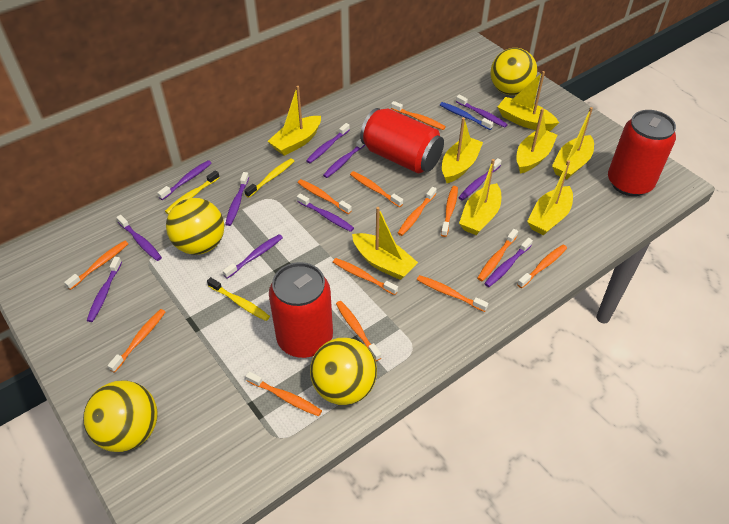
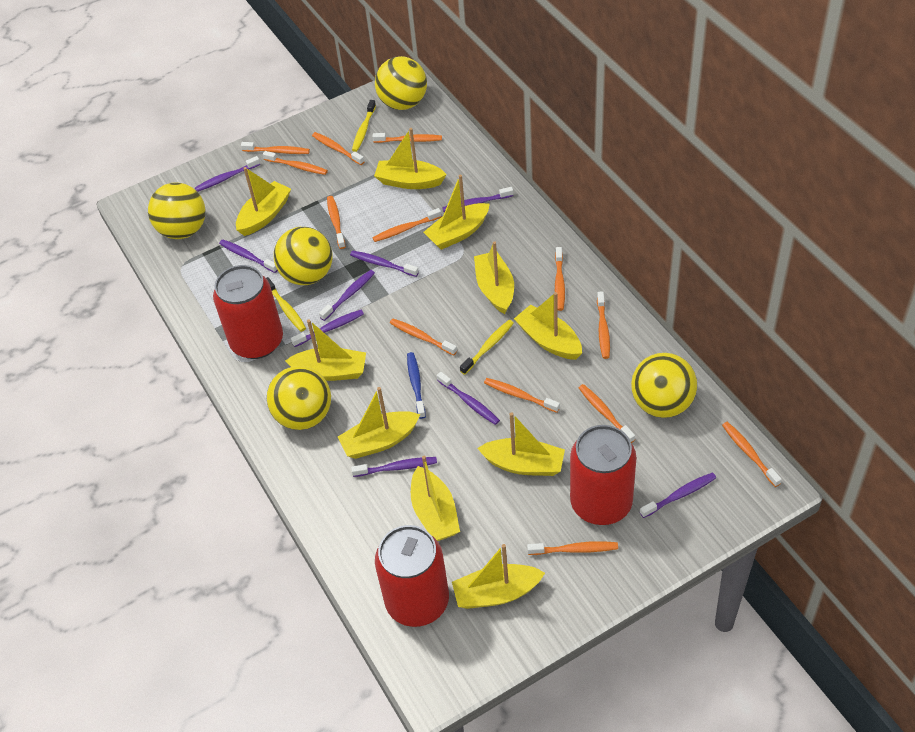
purple toothbrush: 11 -> 9
yellow ball: 4 -> 5
yellow boat: 8 -> 10

